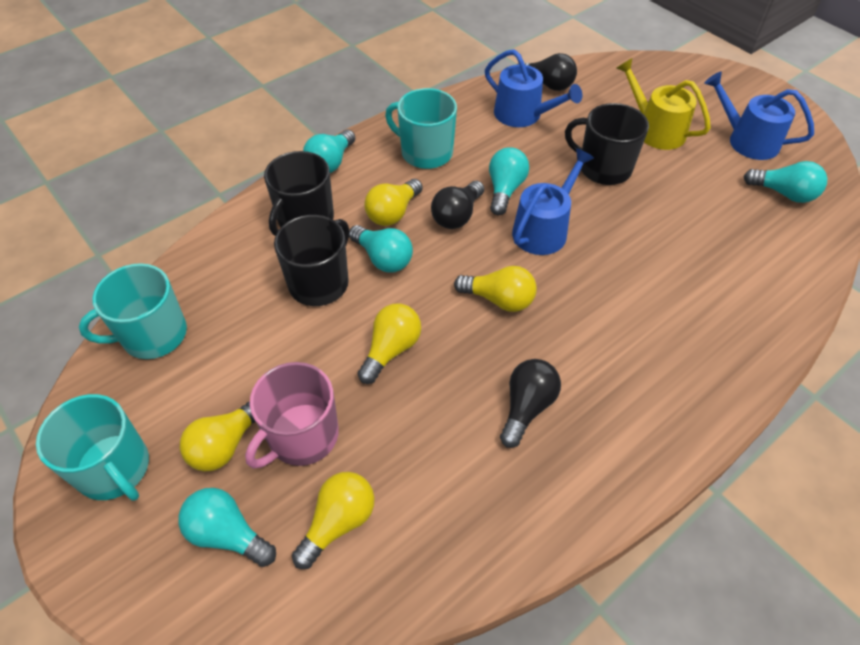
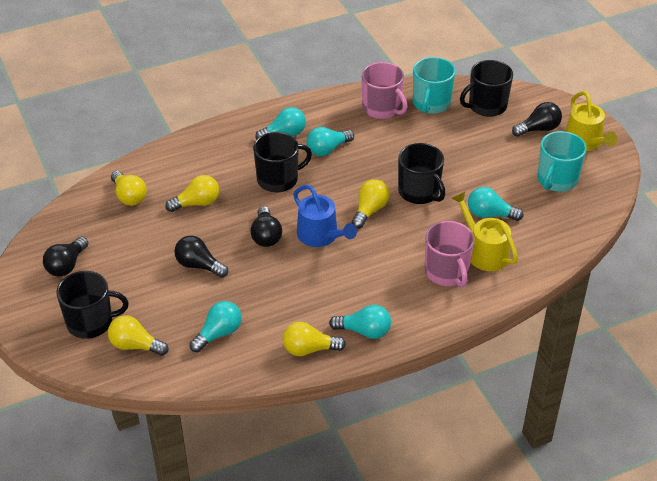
black light bulb: 3 -> 4
black mug: 3 -> 4
blue watering can: 3 -> 1
pink mug: 1 -> 2
turquoise mug: 3 -> 2
yellow watering can: 1 -> 2

